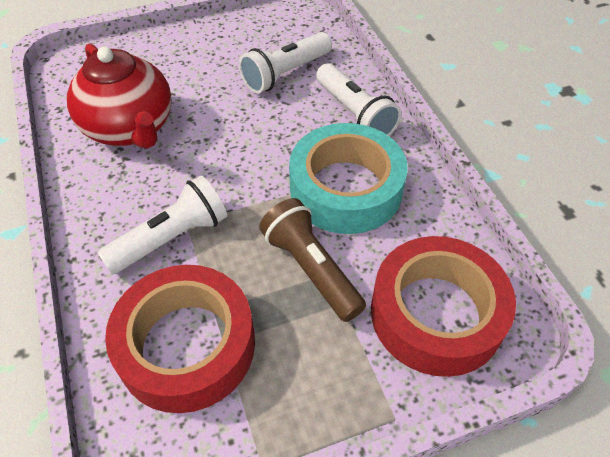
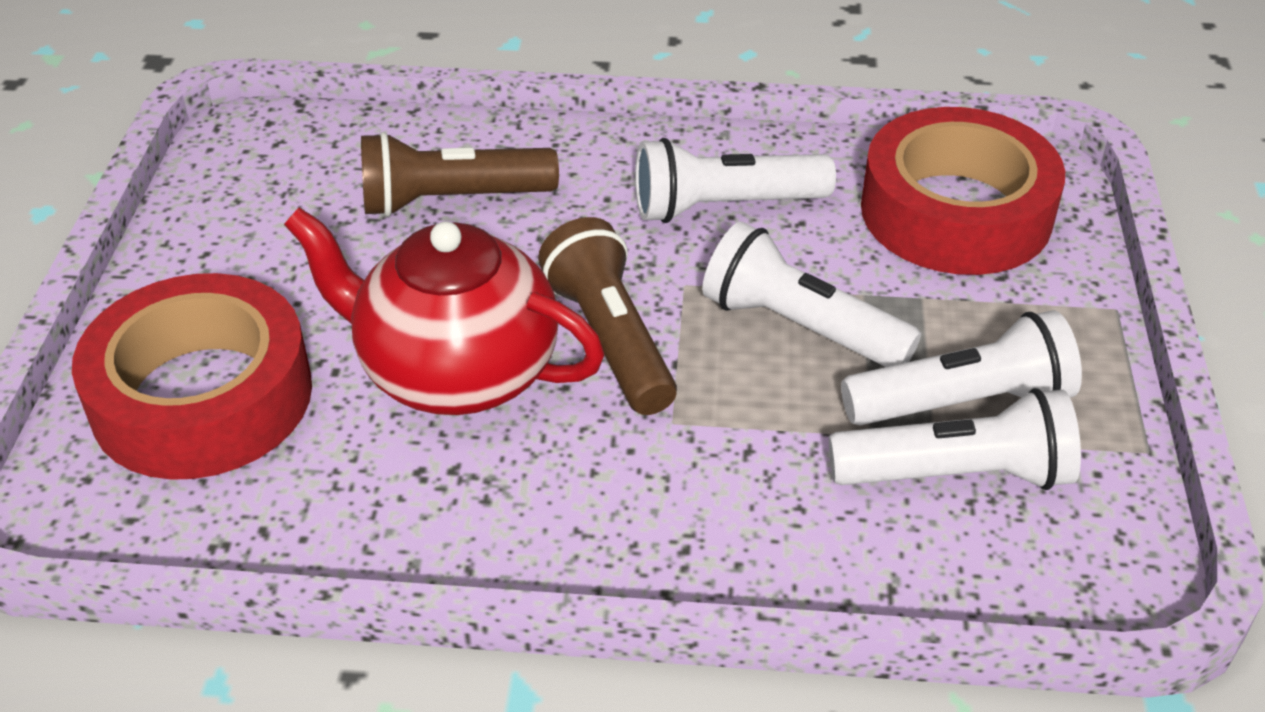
brown flashlight: 1 -> 2
turquoise tape: 1 -> 0
white flashlight: 3 -> 4

